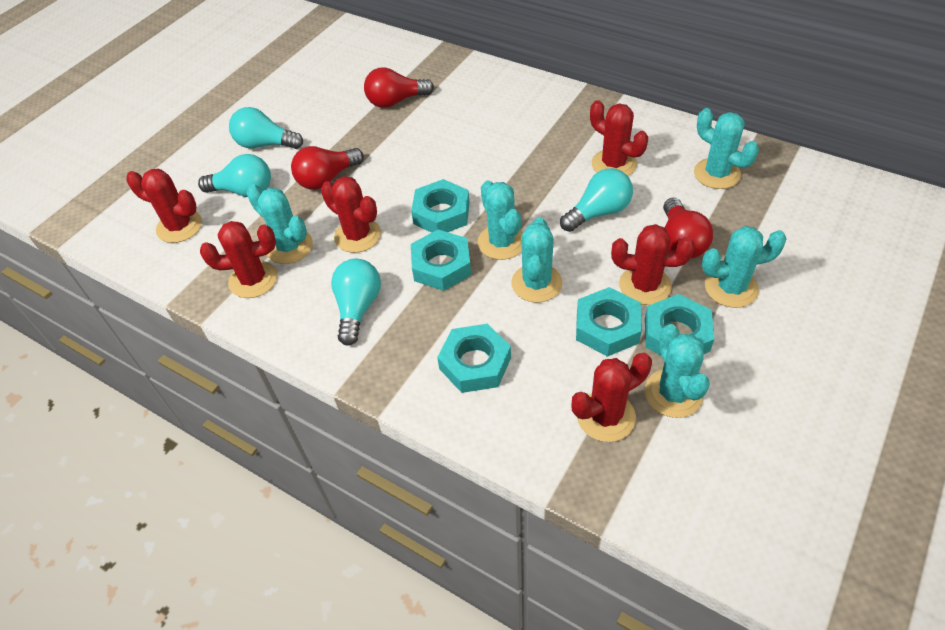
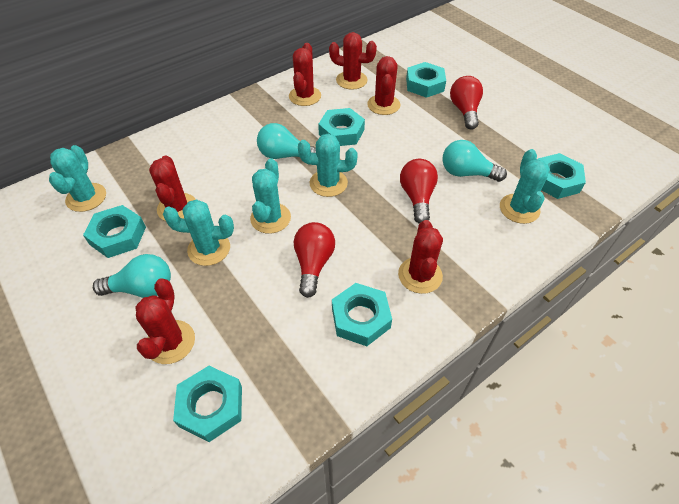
turquoise cactus: 6 -> 5
turquoise light bulb: 4 -> 3
turquoise nut: 5 -> 6

